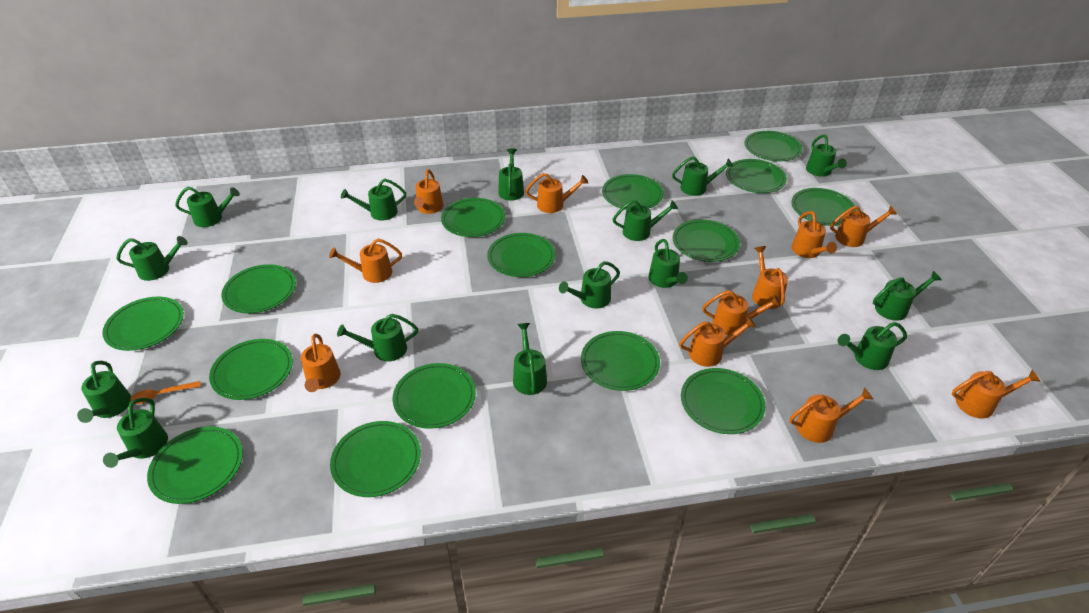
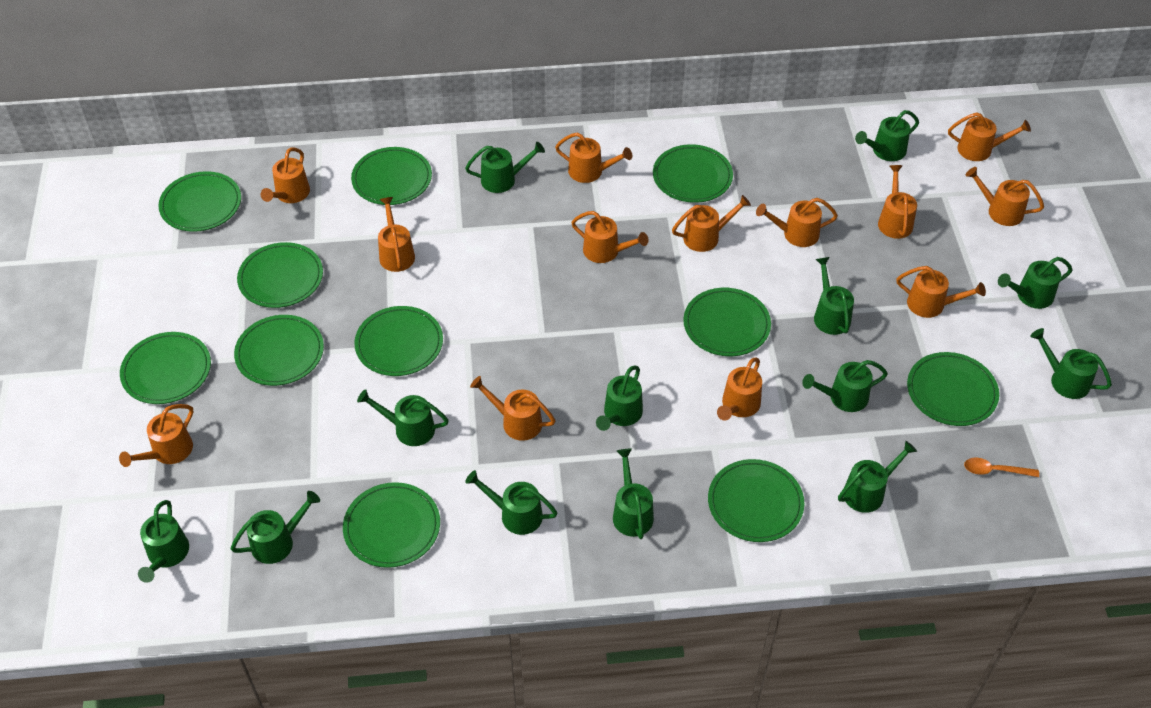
green plate: 15 -> 11
green watering can: 15 -> 13
orange watering can: 11 -> 13

